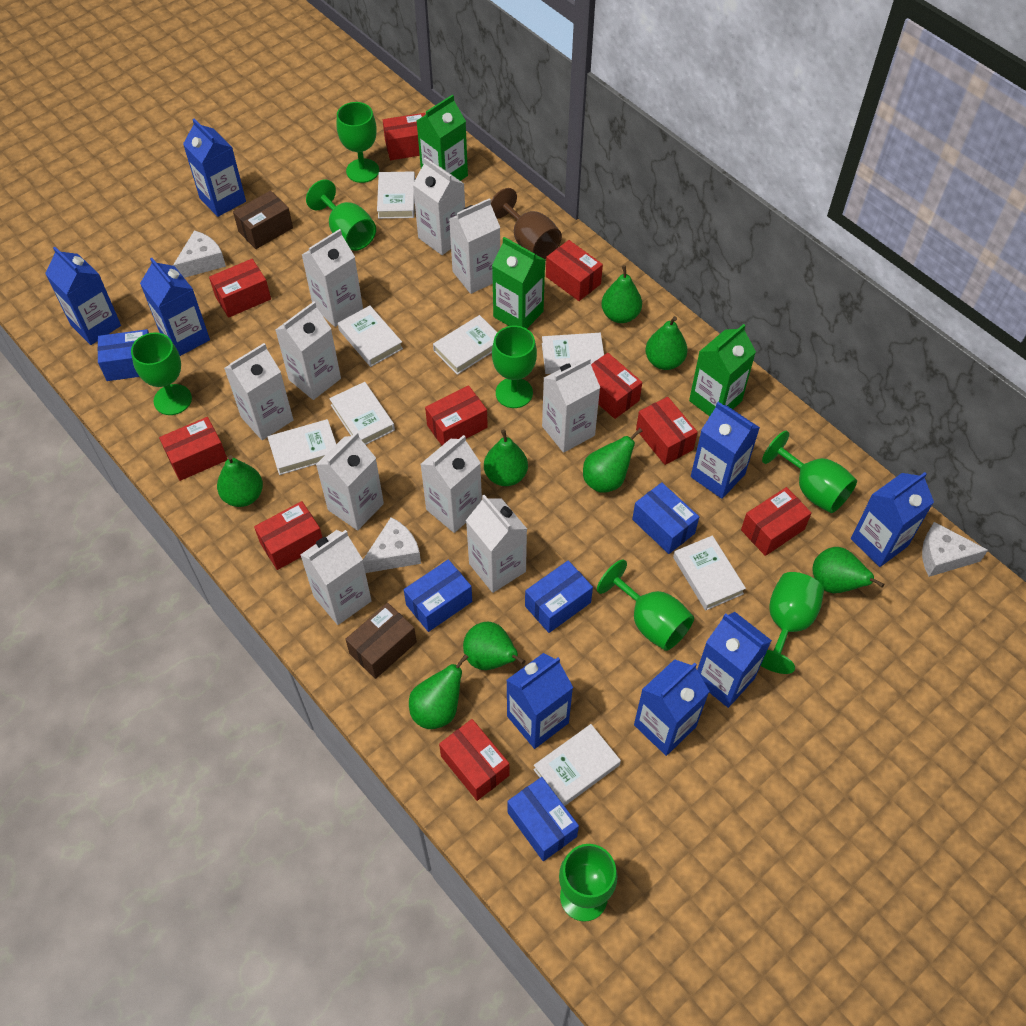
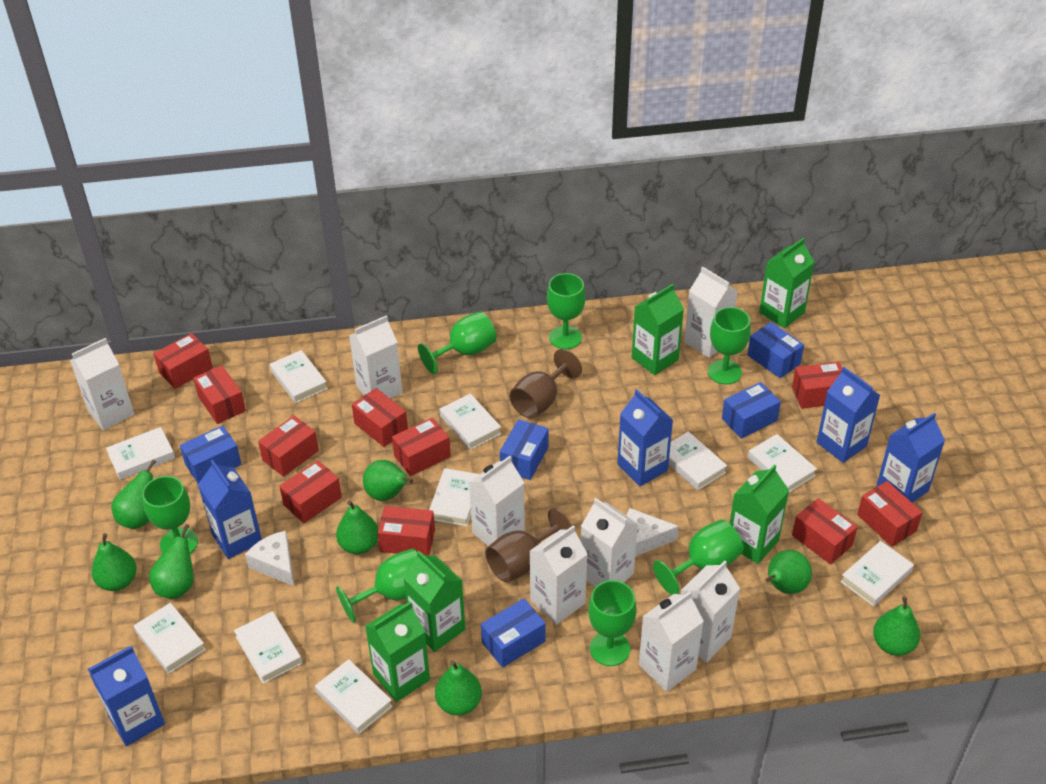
blue carton: 8 -> 5
brown box: 2 -> 0
brown goblet: 1 -> 2
green carton: 3 -> 5
green goblet: 8 -> 7
white book: 8 -> 10
white carton: 10 -> 8
white cheese: 3 -> 2

